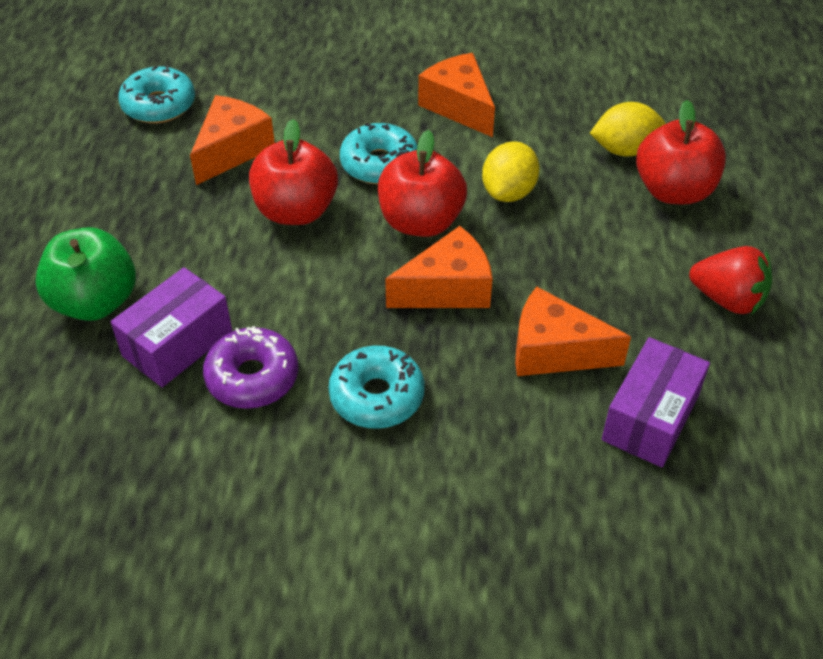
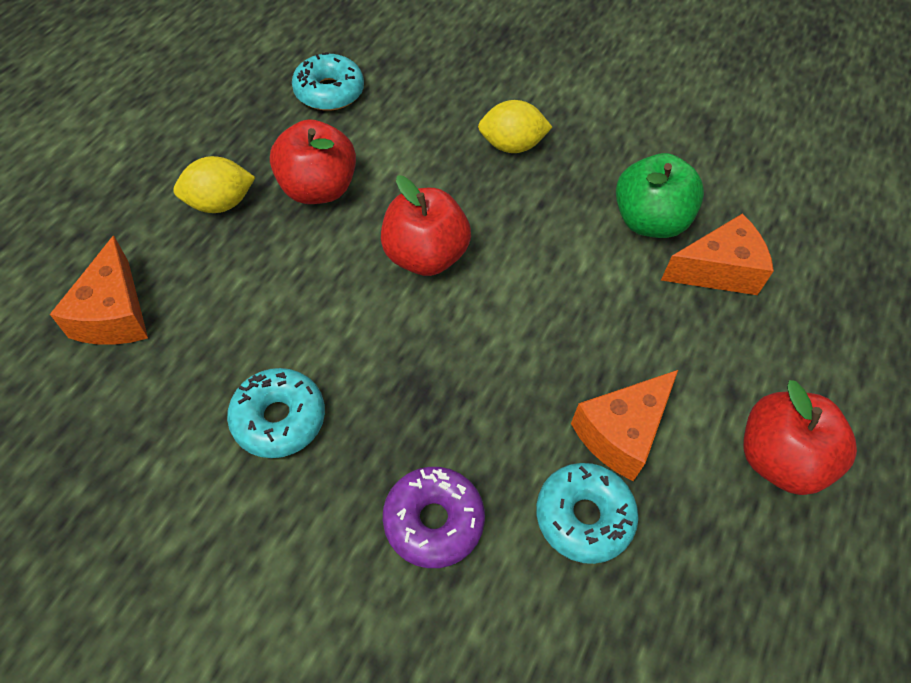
orange cheese: 4 -> 3
purple box: 2 -> 0
red strawberry: 1 -> 0

